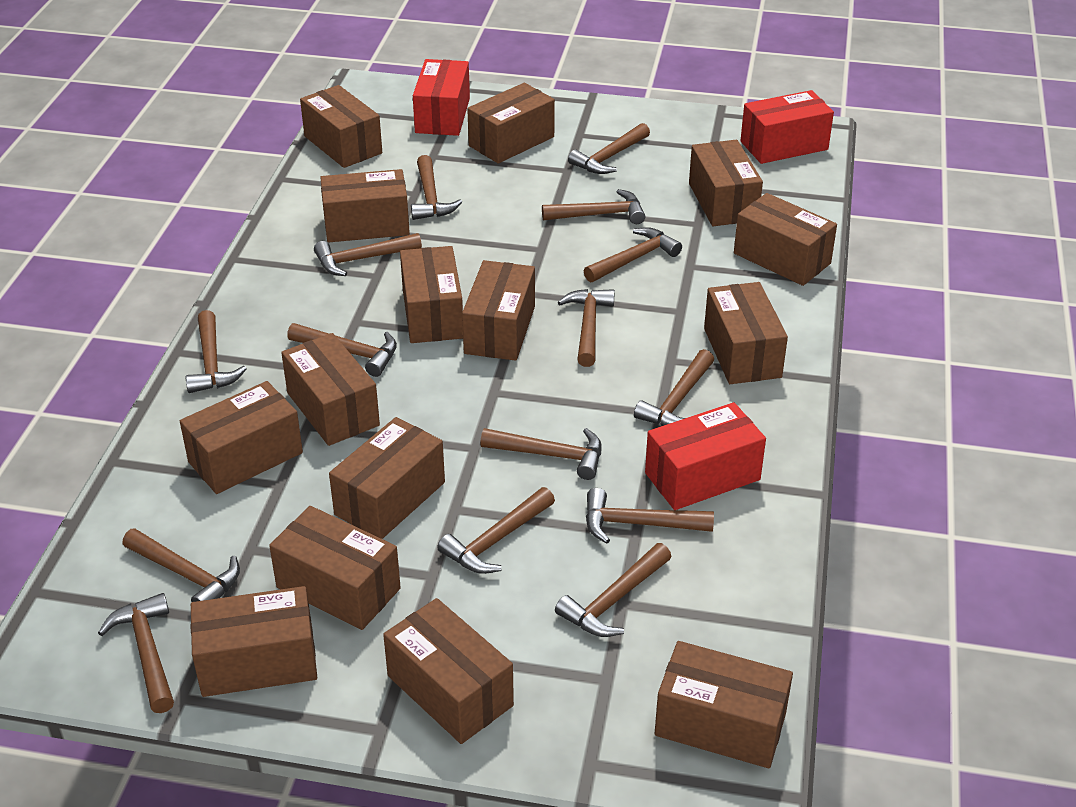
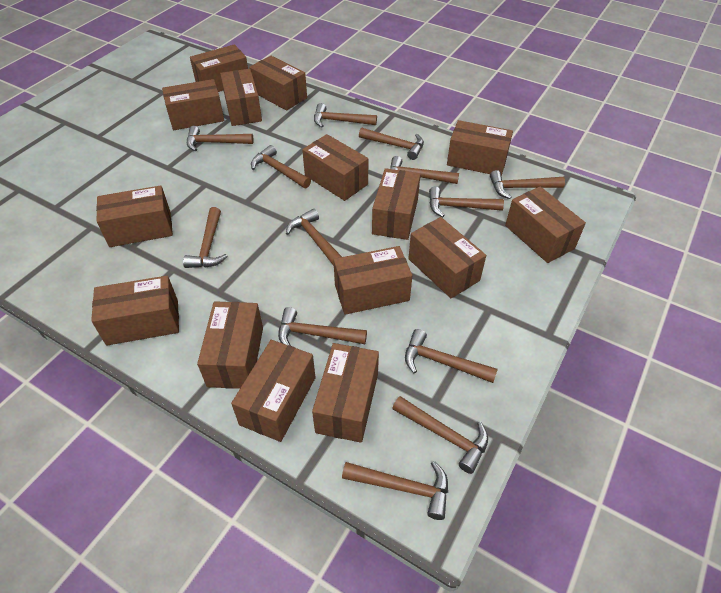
brown hammer: 15 -> 13
red box: 3 -> 0

